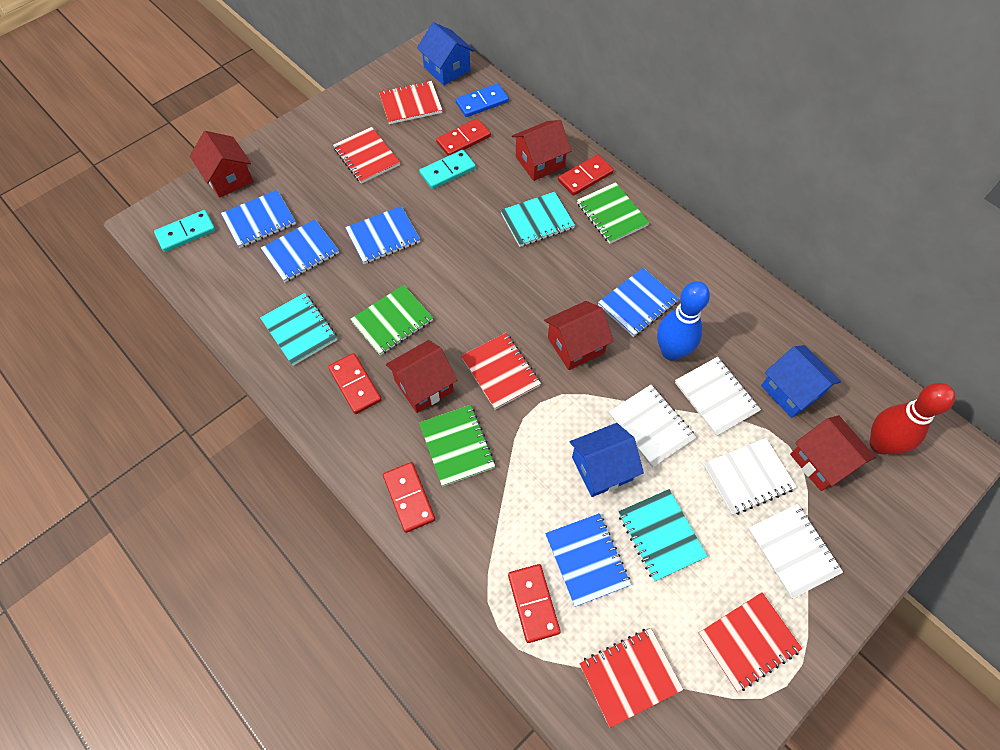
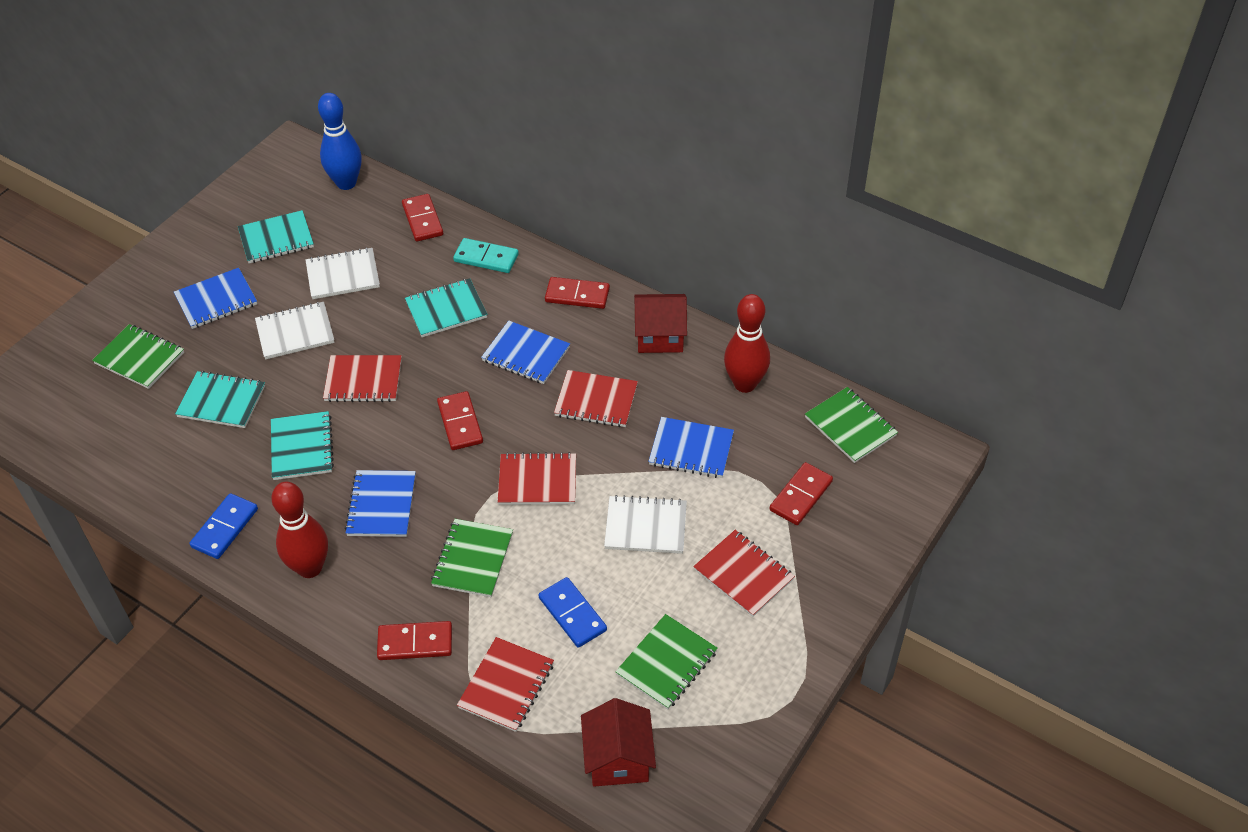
blue domino: 1 -> 2
blue house: 3 -> 0
blue notebook: 5 -> 4
green notebook: 3 -> 4
red bowling pin: 1 -> 2
red house: 5 -> 2
turquoise domino: 2 -> 1
turquoise notebook: 3 -> 4
white notebook: 4 -> 3

